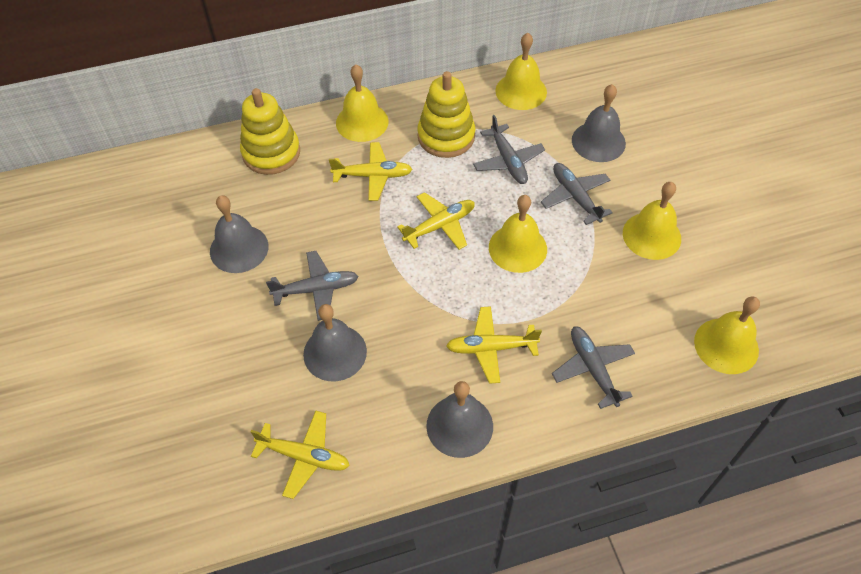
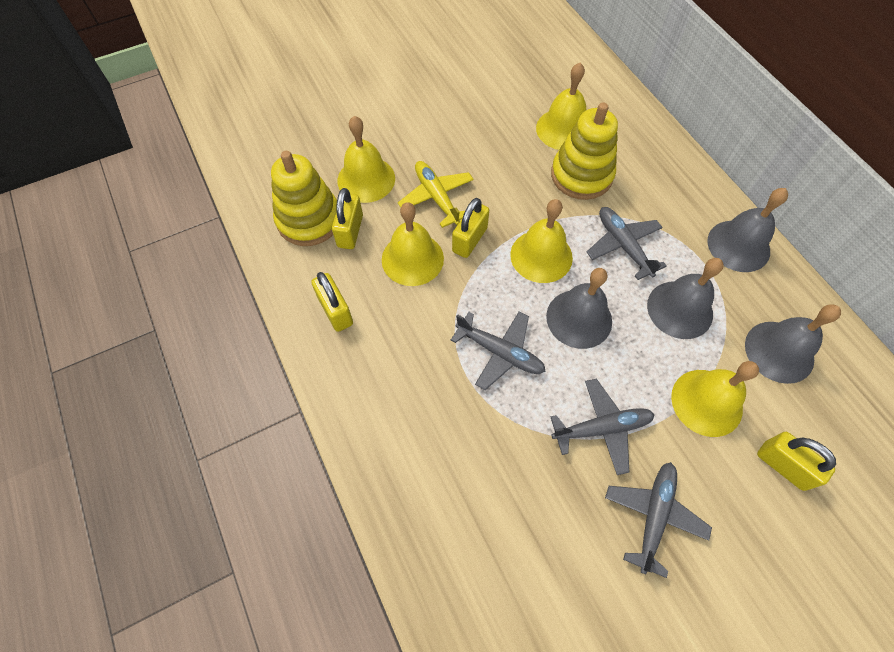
yellow padlock: 0 -> 4
yellow plane: 4 -> 1

